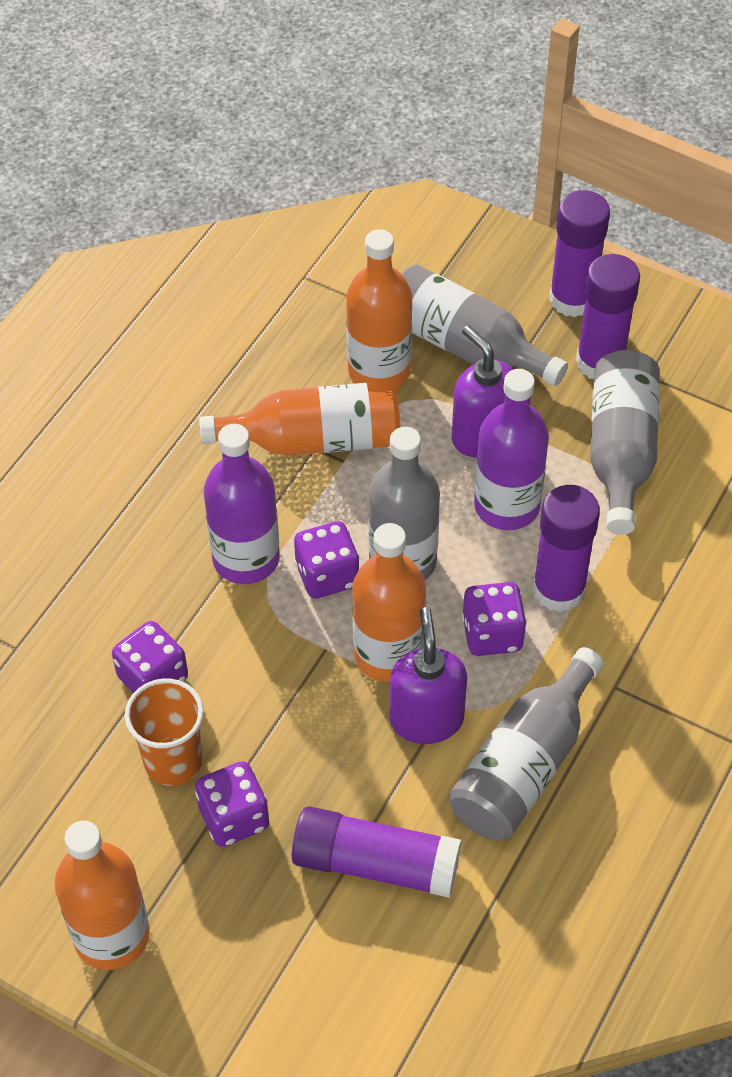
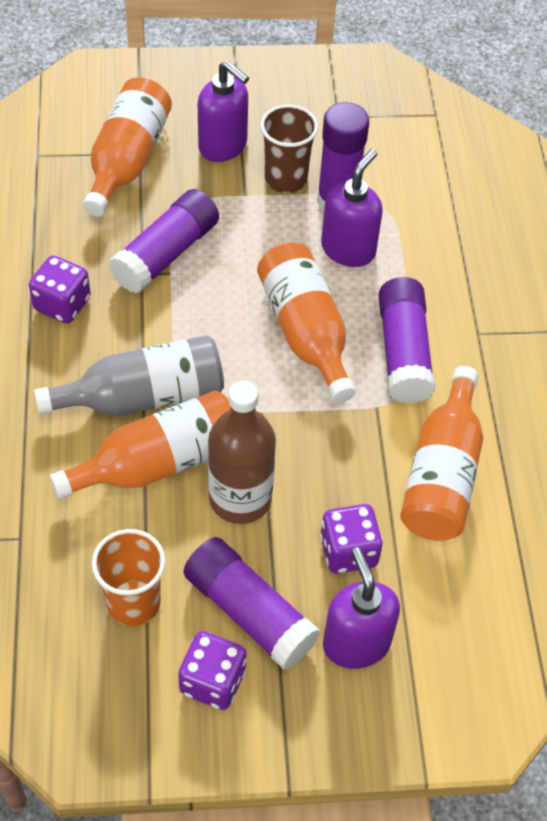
brown bottle: 0 -> 1
brown cup: 0 -> 1
grey bottle: 4 -> 1
purple bottle: 2 -> 0
purple dice: 4 -> 3
purple soap dispenser: 2 -> 3

